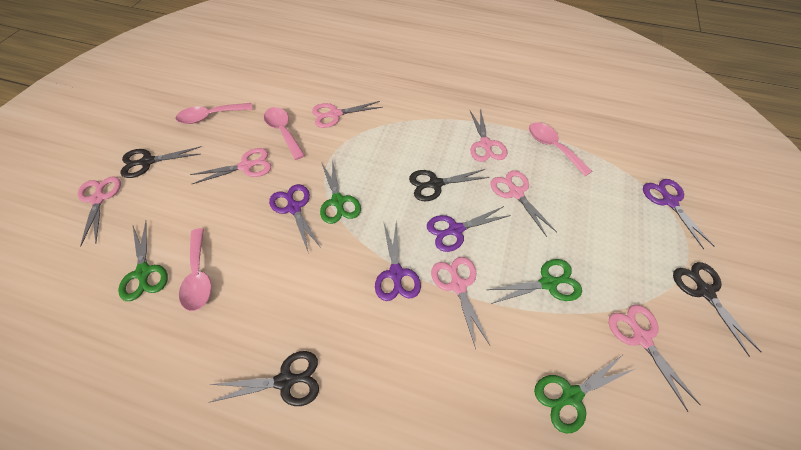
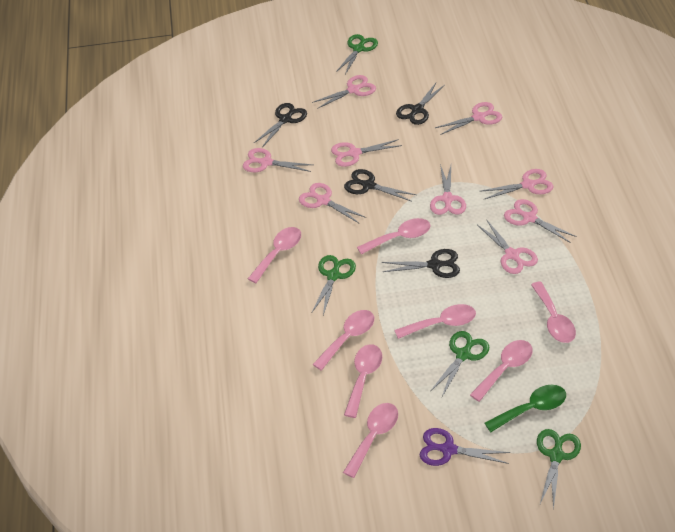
green spoon: 0 -> 1
pink scissors: 7 -> 9
pink spoon: 4 -> 8
purple scissors: 4 -> 1

